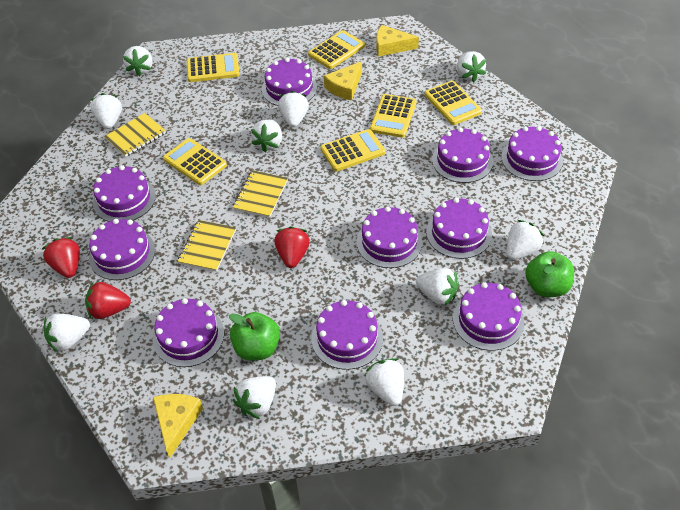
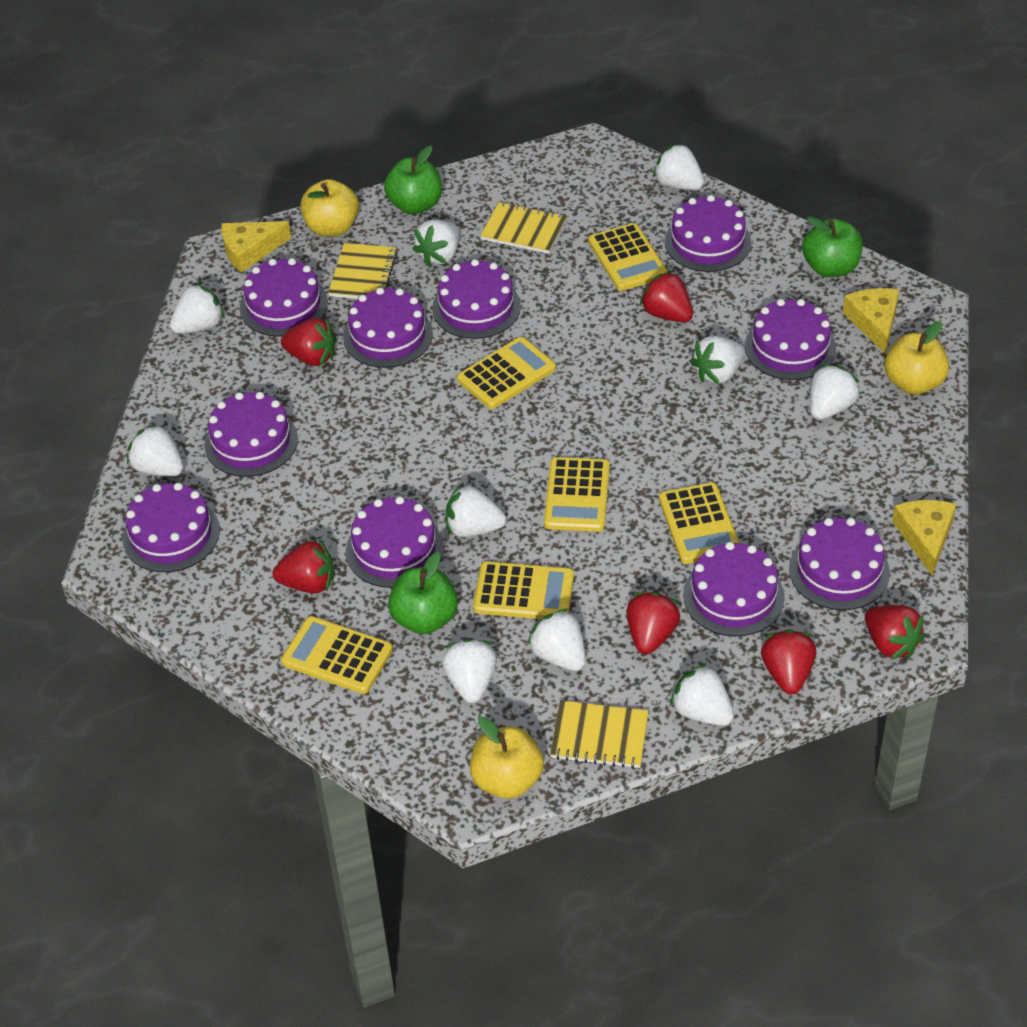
green apple: 2 -> 3
red strawberry: 3 -> 6
yellow apple: 0 -> 3

